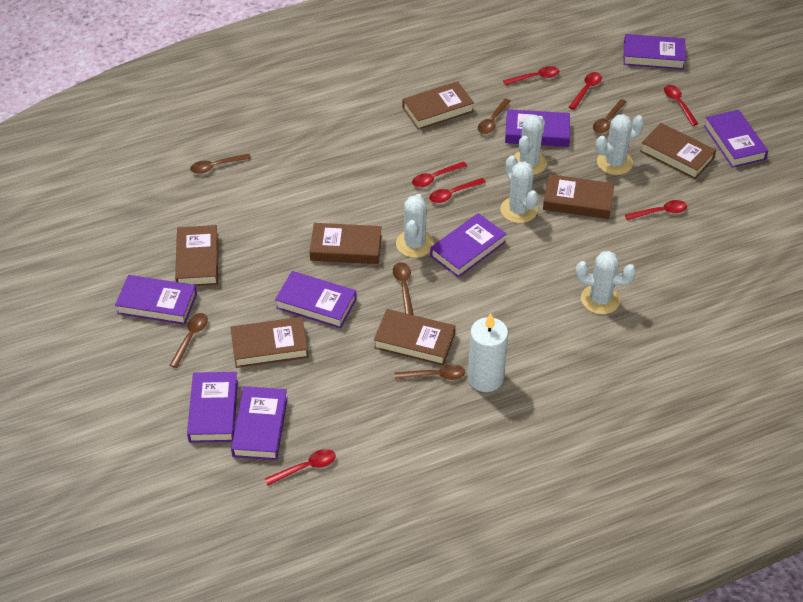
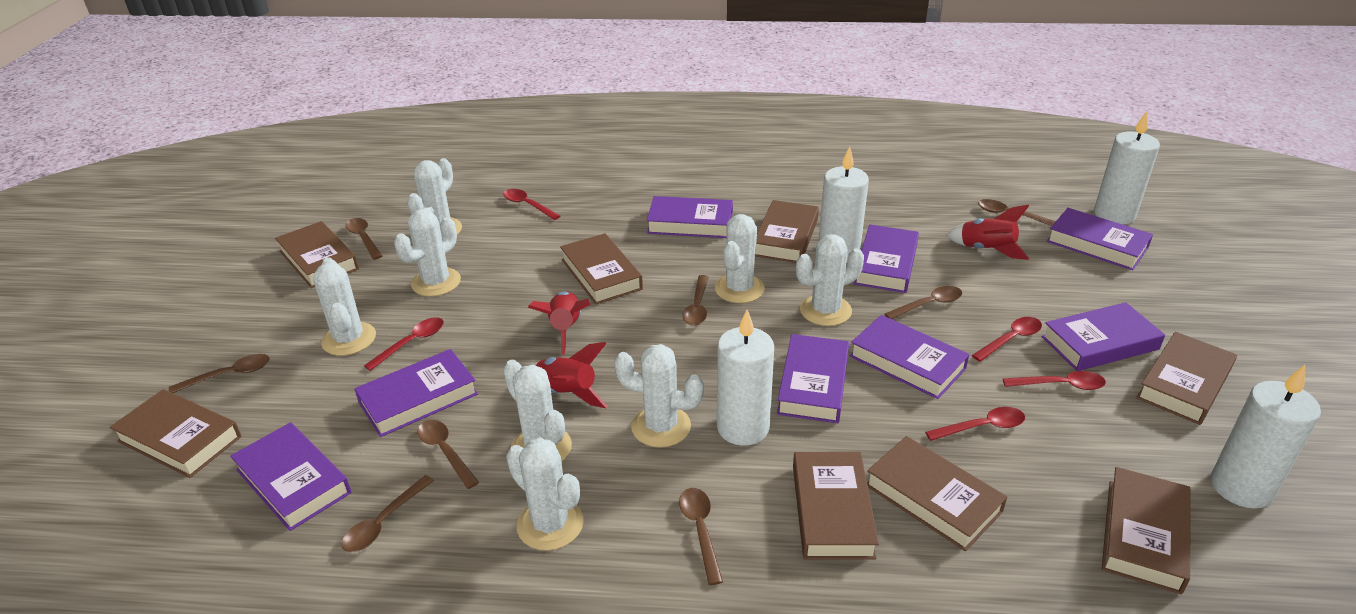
brown book: 7 -> 8
brown spoon: 6 -> 8
red rocket: 0 -> 3
red spoon: 7 -> 5
white cactus: 5 -> 8
white candle: 1 -> 4

